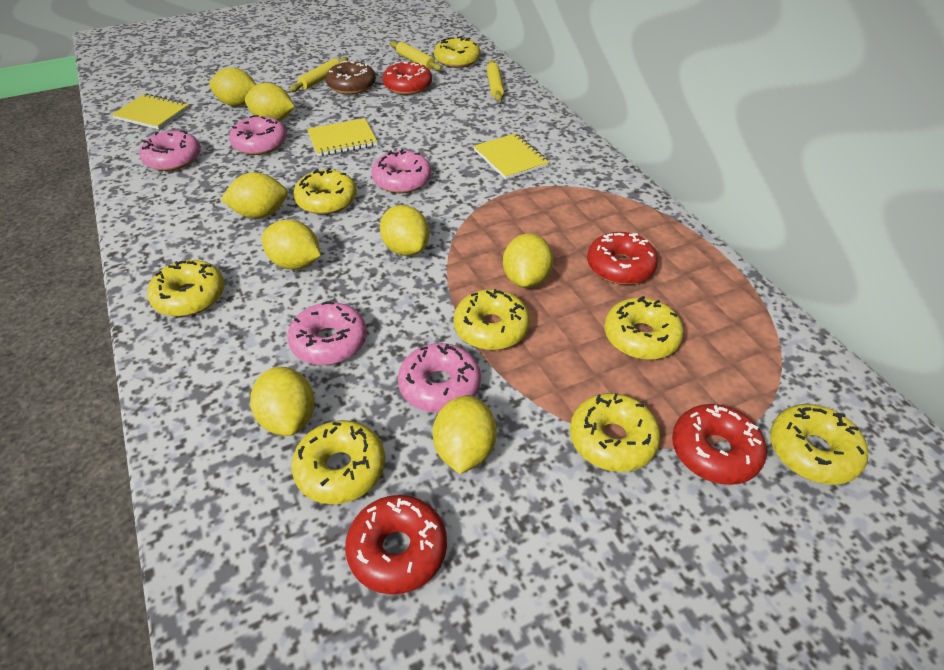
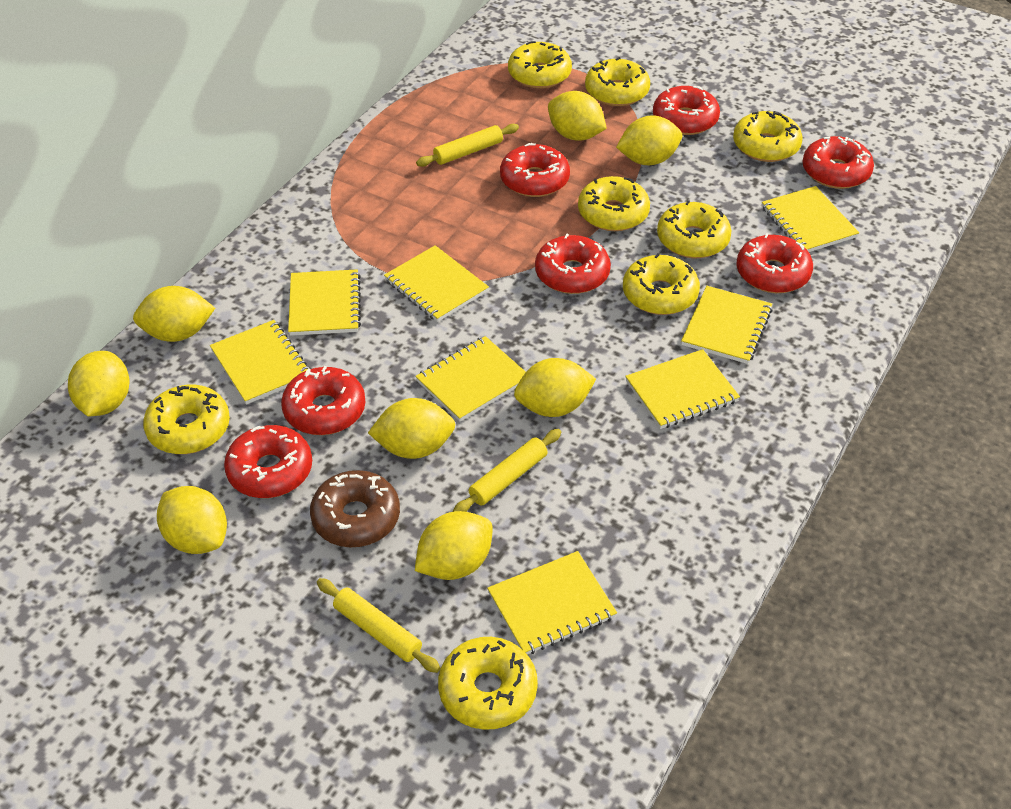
pink donut: 5 -> 0
red donut: 4 -> 7
yellow notebook: 3 -> 8

